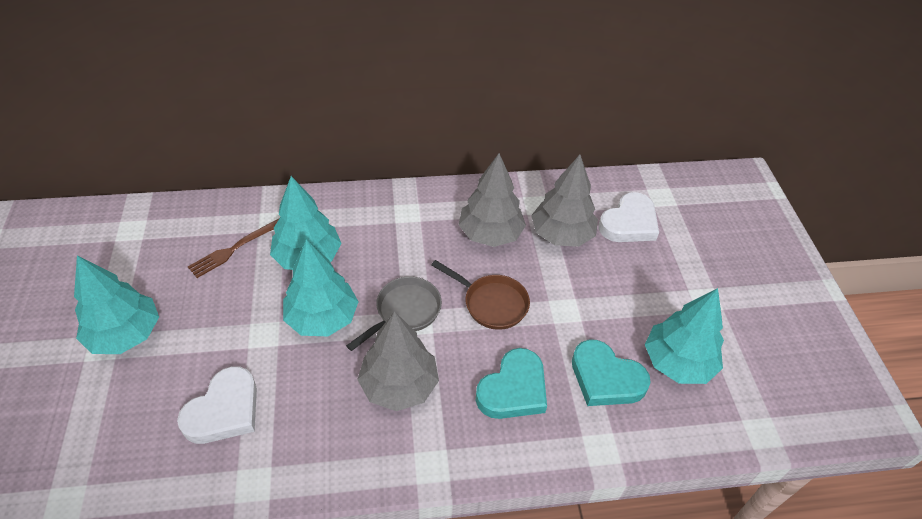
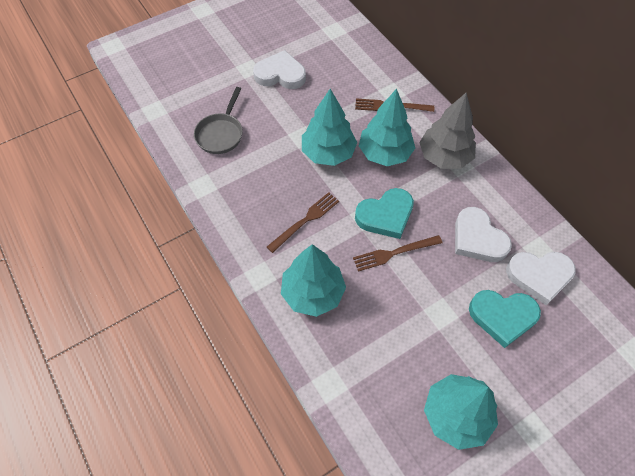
brown fork: 1 -> 3
brown pan: 1 -> 0
grey tree: 3 -> 1
white heart: 2 -> 3

